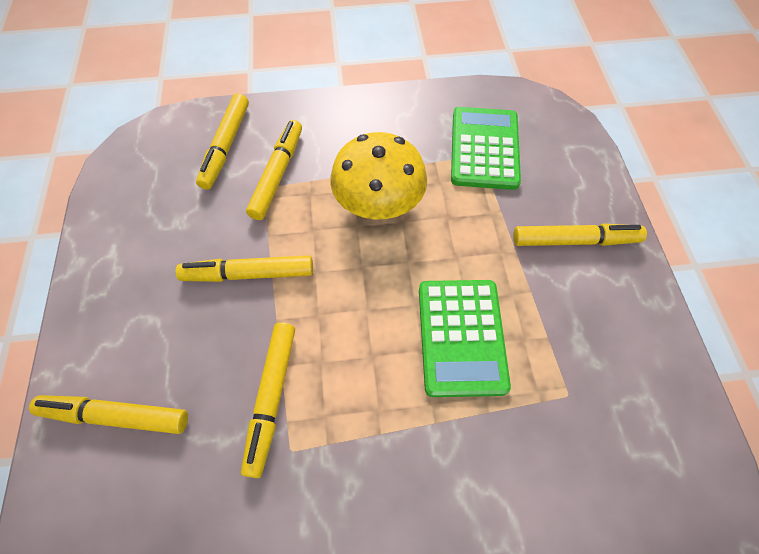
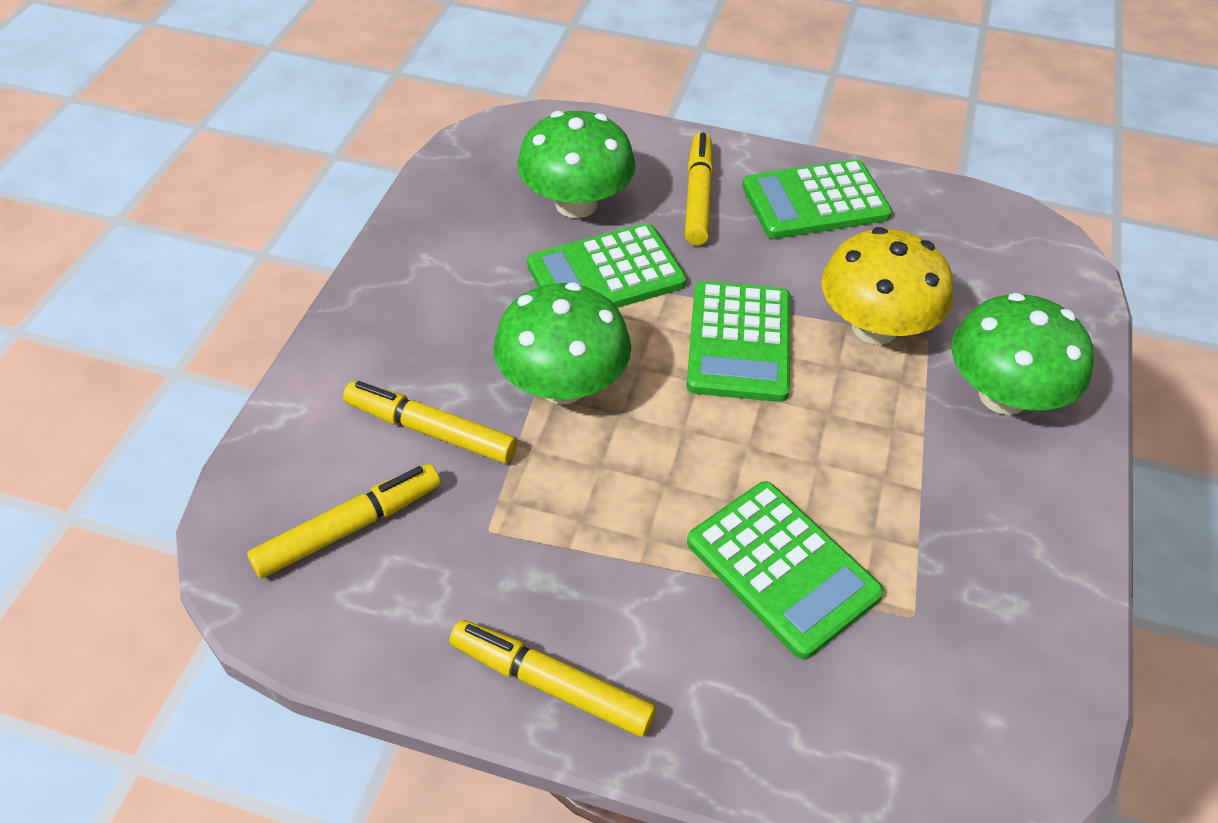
green calculator: 2 -> 4
green mushroom: 0 -> 3
yellow marker: 6 -> 4

